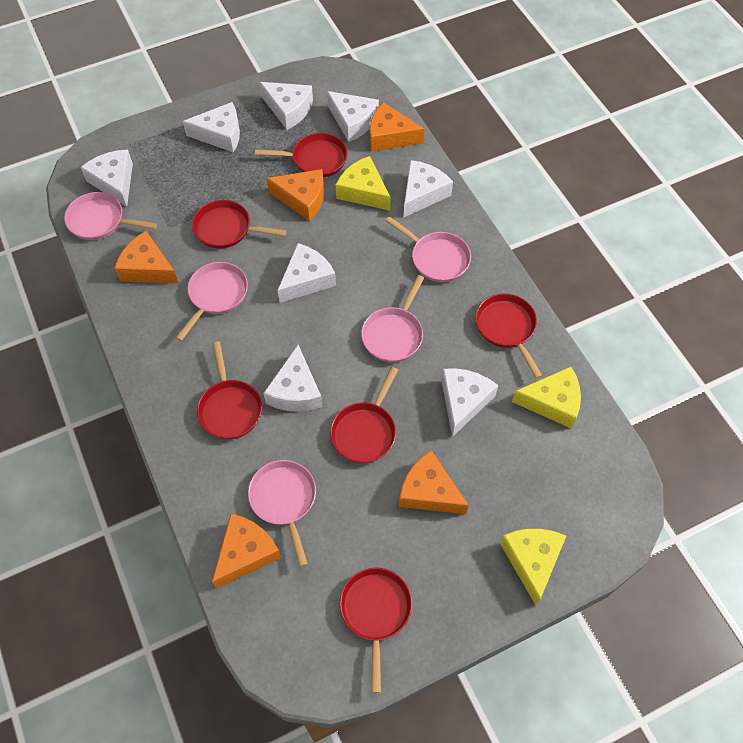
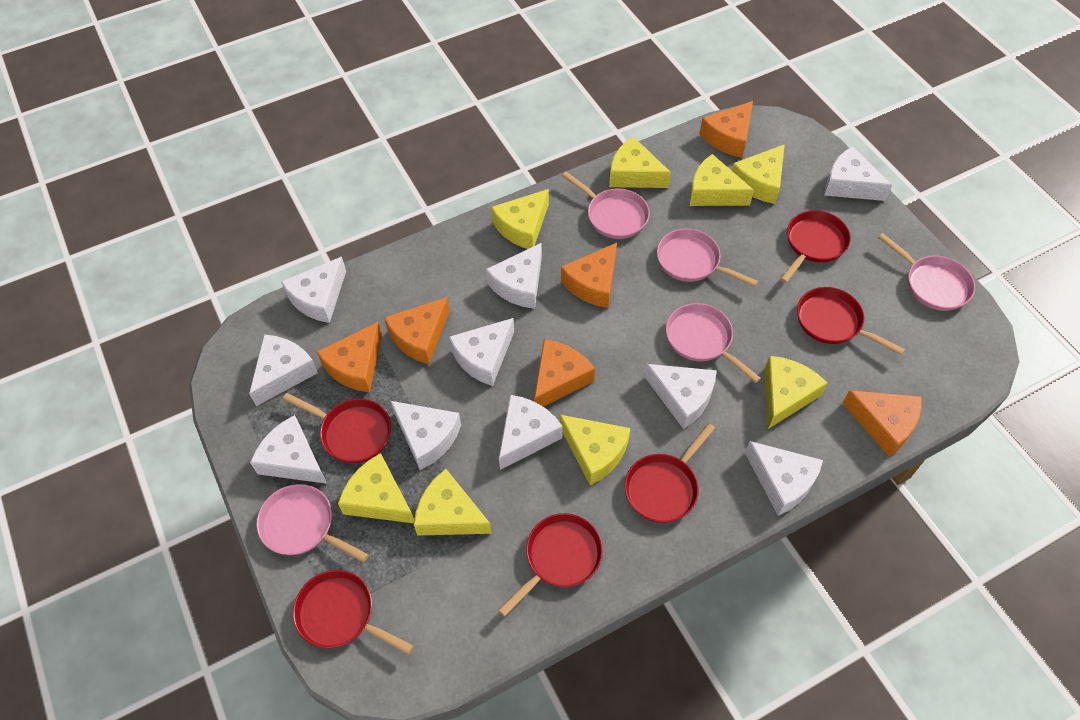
orange cheese: 5 -> 6
white cheese: 8 -> 10
yellow cheese: 3 -> 8

